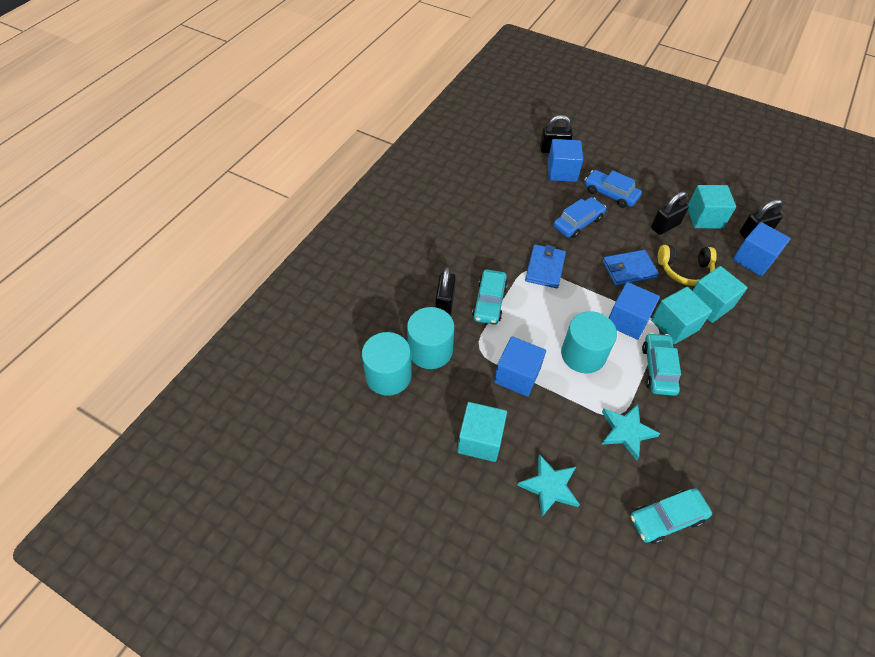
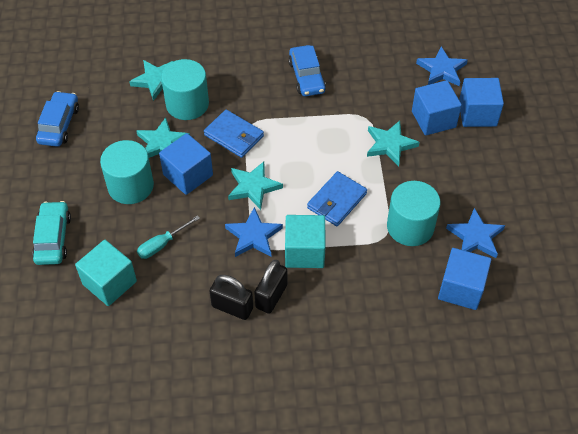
black padlock: 4 -> 2
blue star: 0 -> 3
turquoise car: 3 -> 1
turquoise cube: 4 -> 2
turquoise screwdriver: 0 -> 1
turquoise star: 2 -> 4
yellow headphones: 1 -> 0

